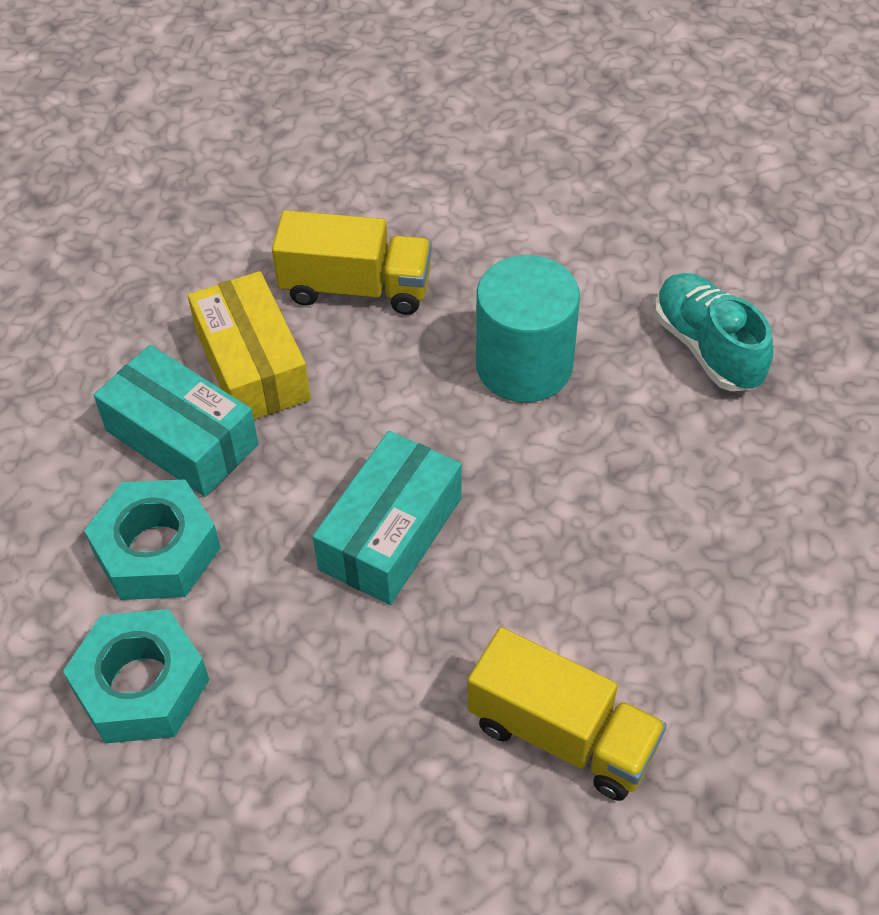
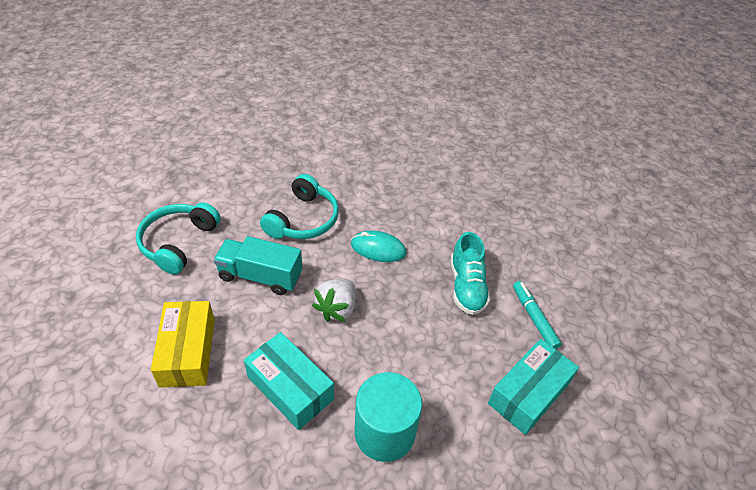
turquoise headphones: 0 -> 2
turquoise marker: 0 -> 1
turquoise mouse: 0 -> 1
turquoise nut: 2 -> 0
turquoise truck: 0 -> 1
white strawberry: 0 -> 1
yellow truck: 2 -> 0

